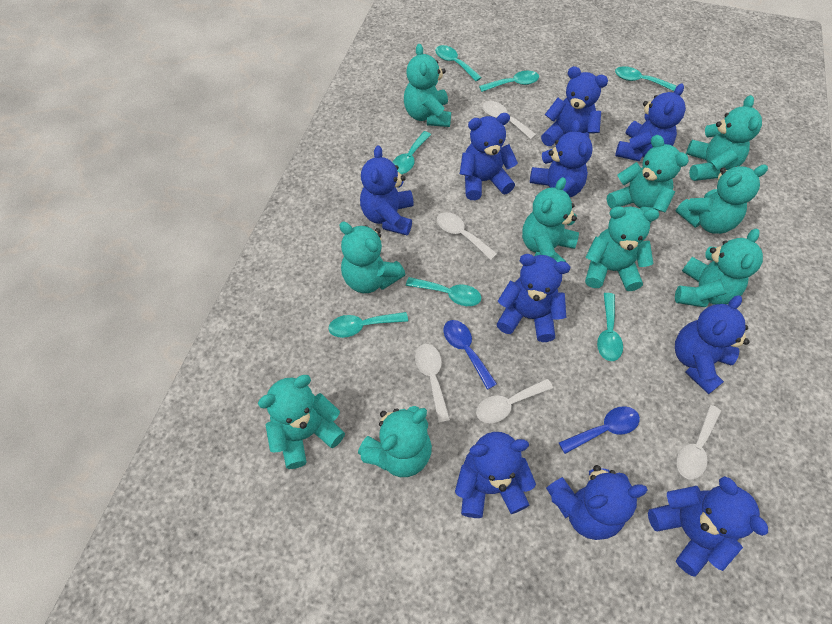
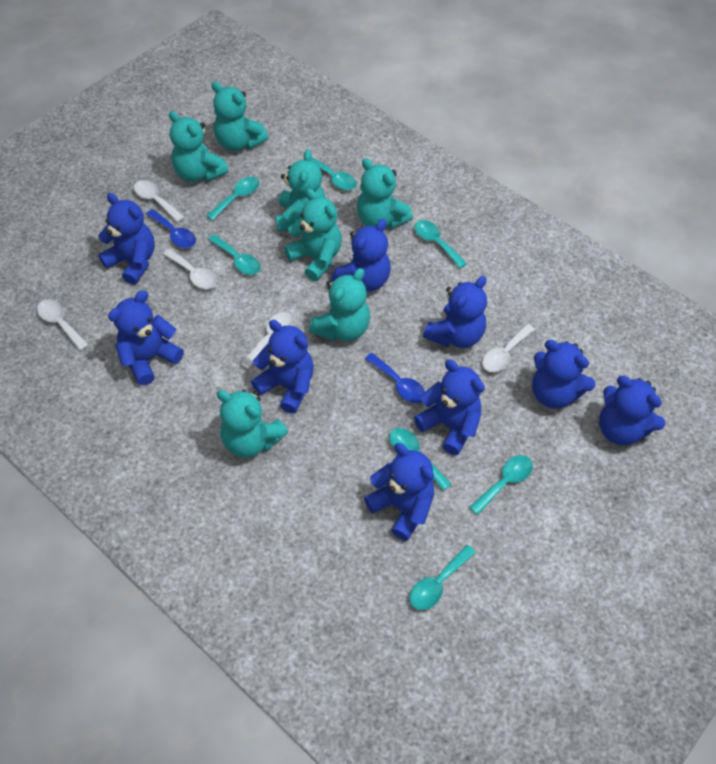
blue teddy bear: 10 -> 9
turquoise teddy bear: 10 -> 7

